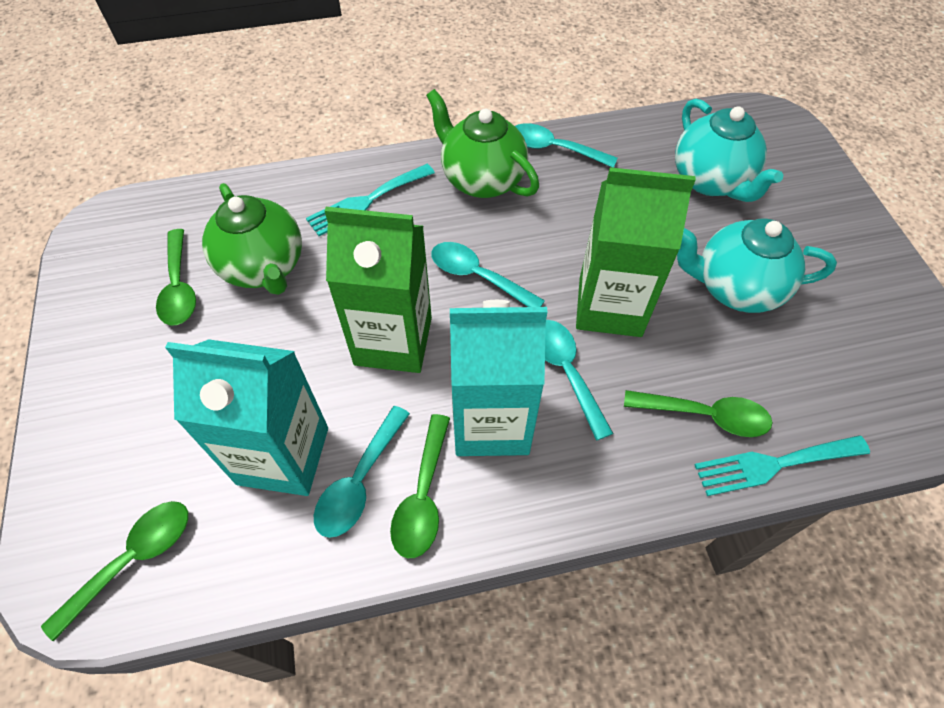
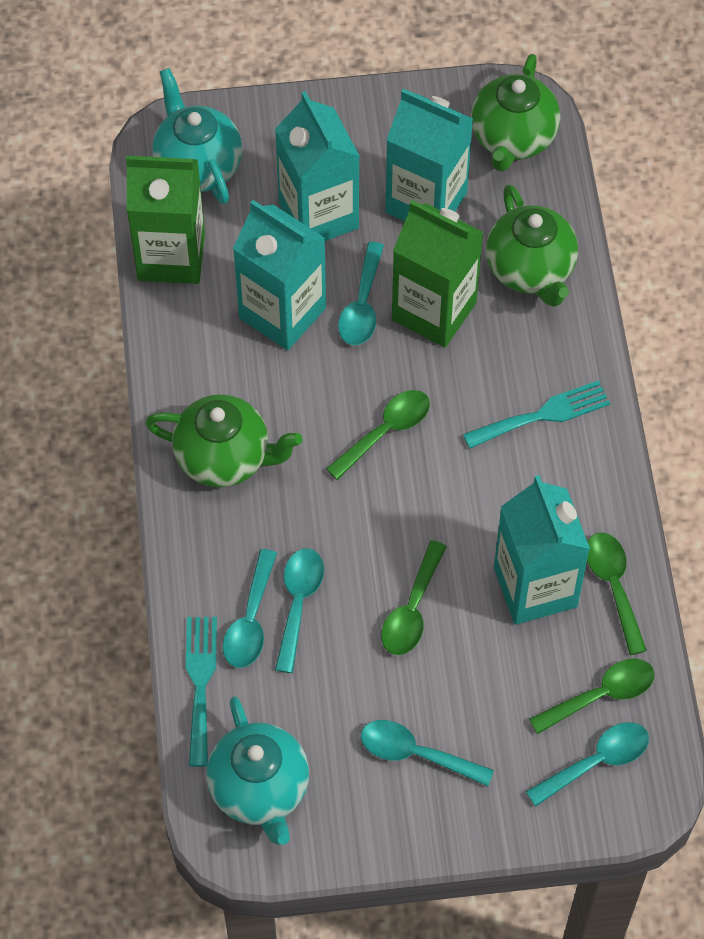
green teapot: 2 -> 3
turquoise carton: 2 -> 4
turquoise spoon: 4 -> 5

